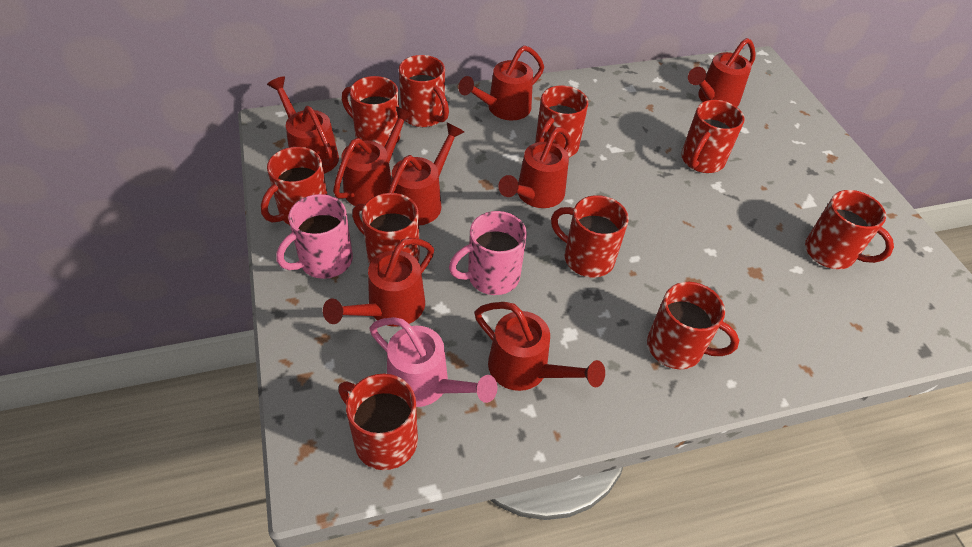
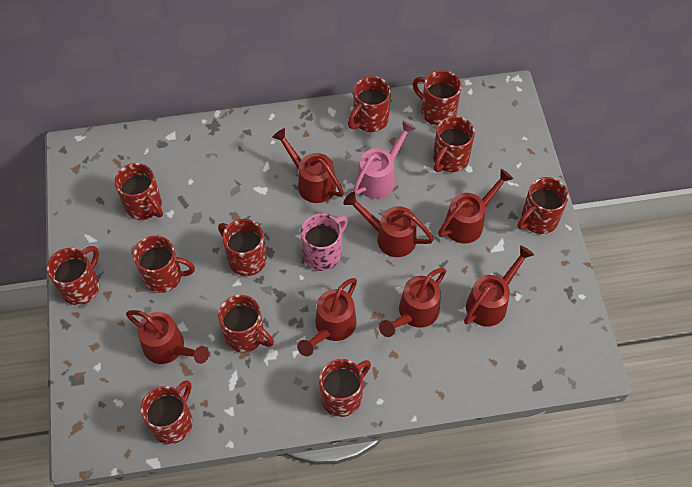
pink mug: 2 -> 1
red mug: 10 -> 11
red watering can: 8 -> 7

